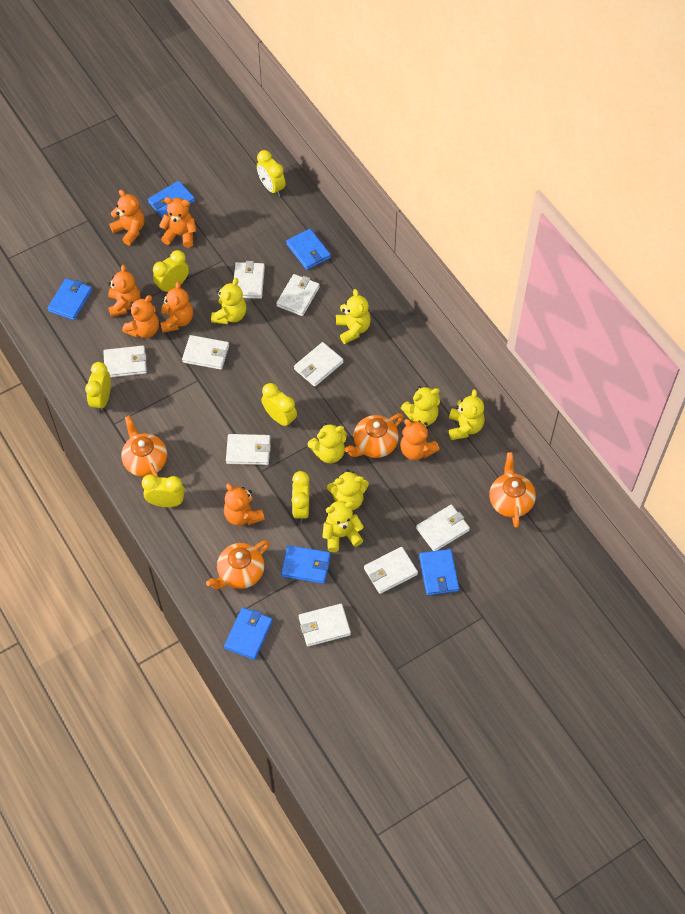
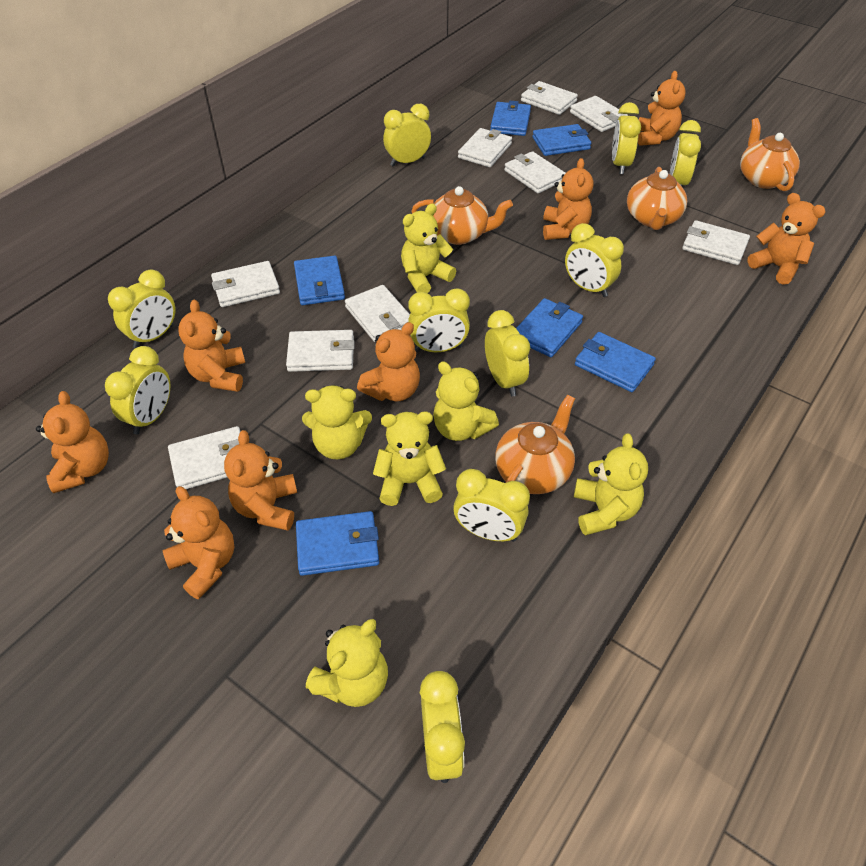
orange teddy bear: 7 -> 8
yellow clock: 6 -> 10
yellow teddy bear: 7 -> 6

